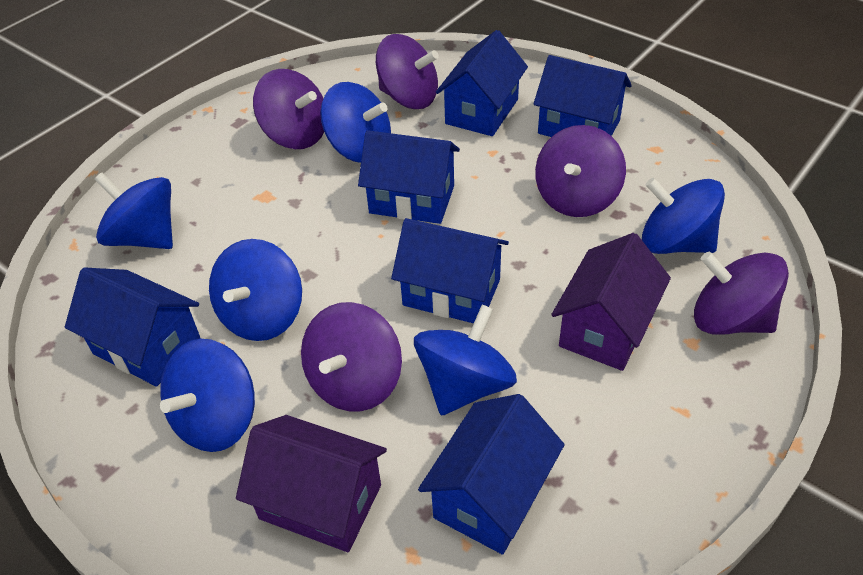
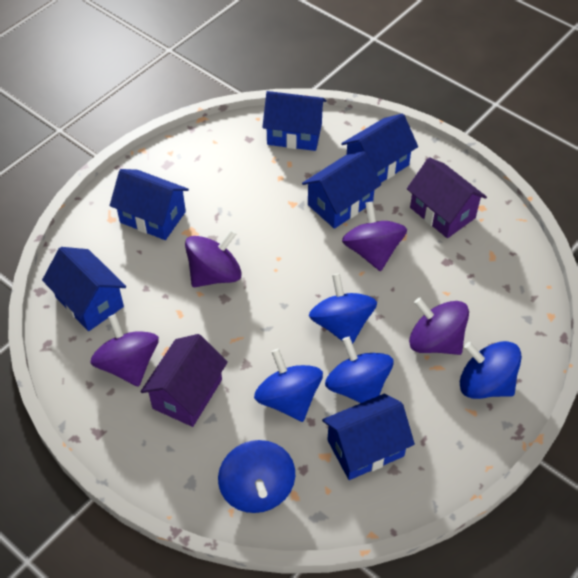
blue spinning top: 6 -> 5
purple spinning top: 5 -> 4

